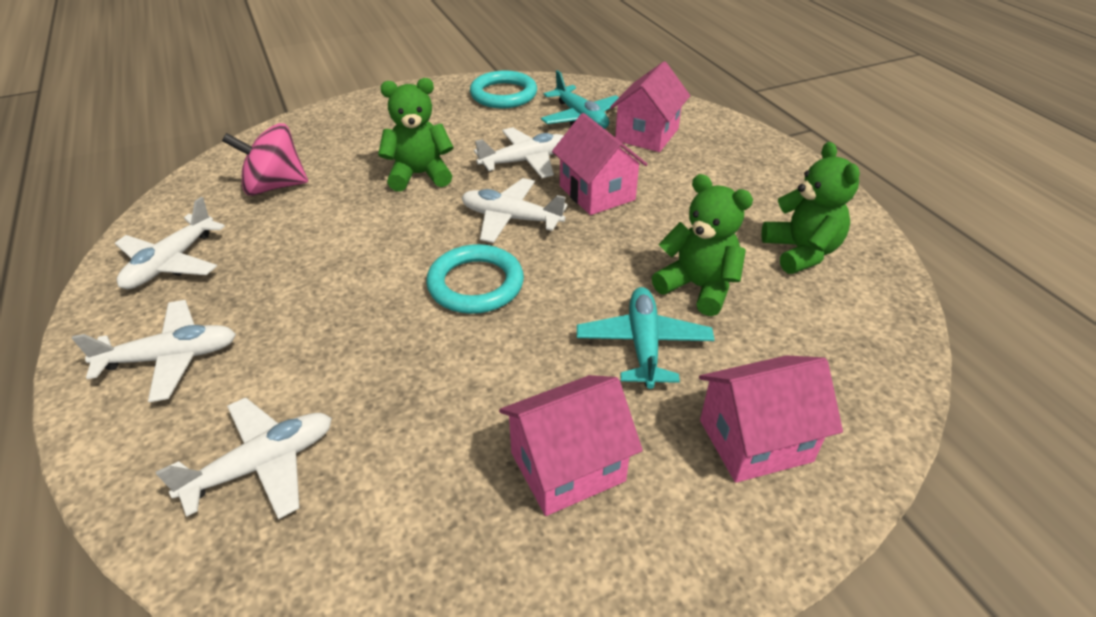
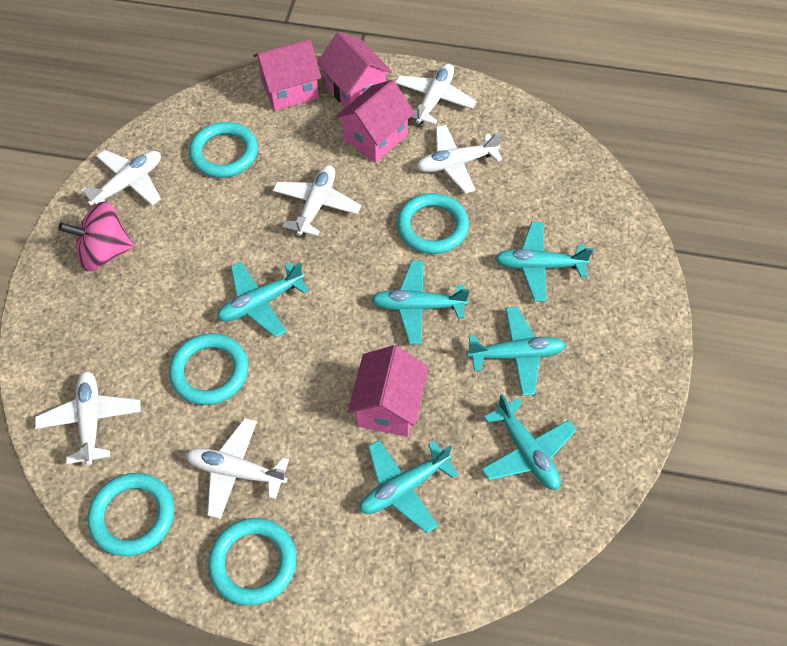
green teddy bear: 3 -> 0
turquoise plane: 2 -> 6
turquoise ring: 2 -> 5
white plane: 5 -> 6

